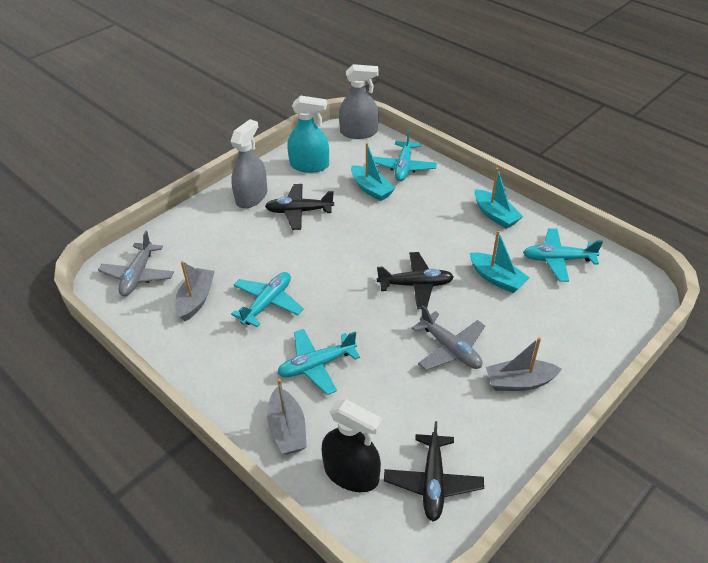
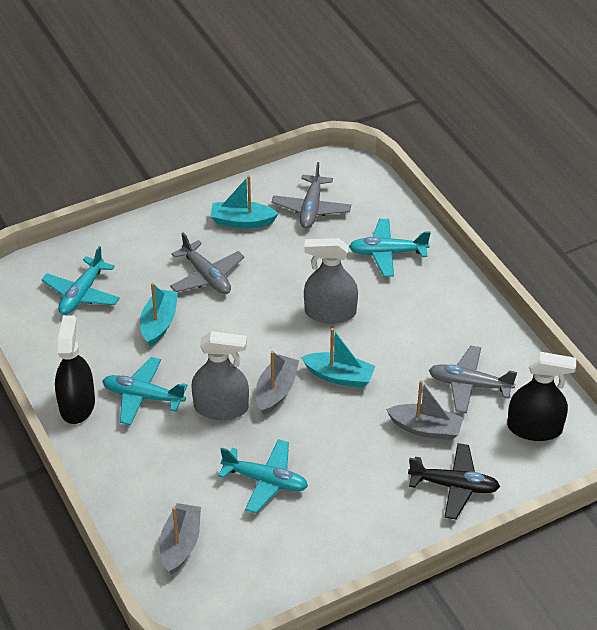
black plane: 3 -> 1
black spray bottle: 1 -> 2
grey plane: 2 -> 3
turquoise spray bottle: 1 -> 0

